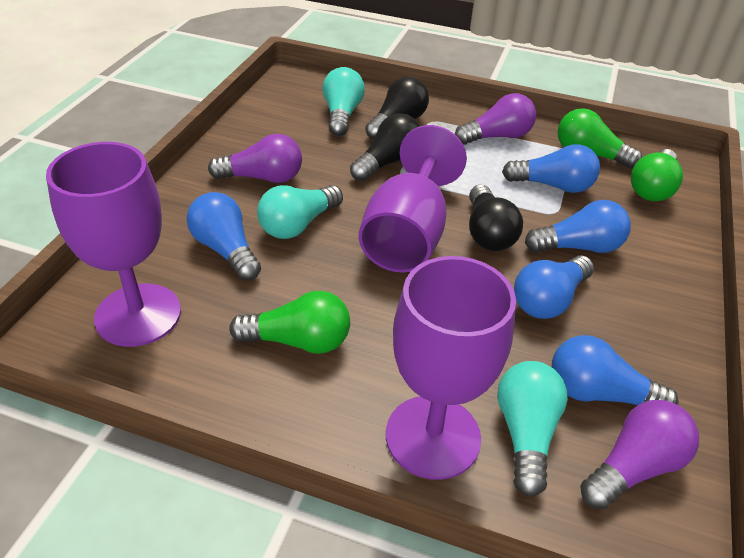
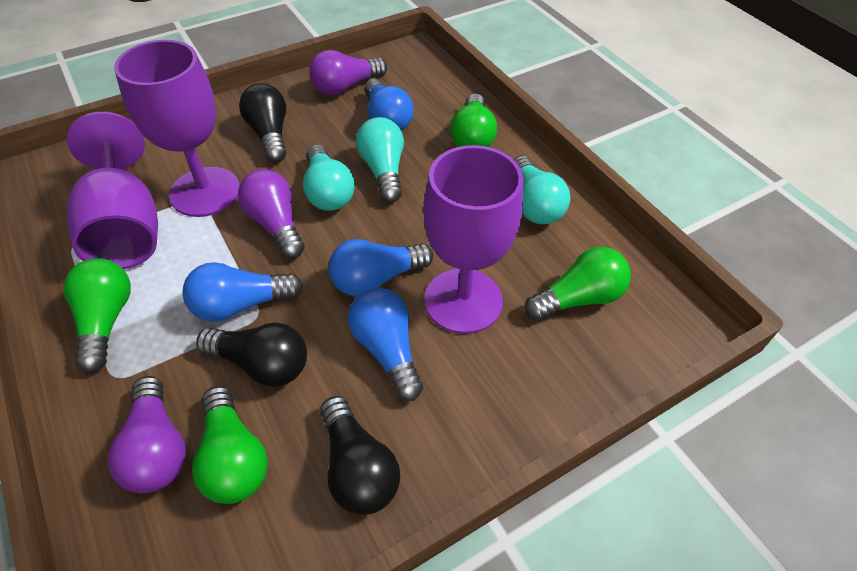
blue light bulb: 5 -> 4
green light bulb: 3 -> 4

